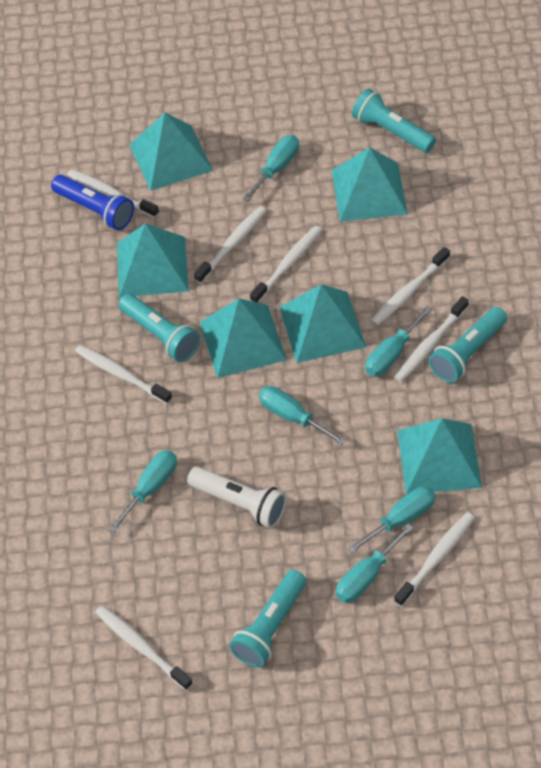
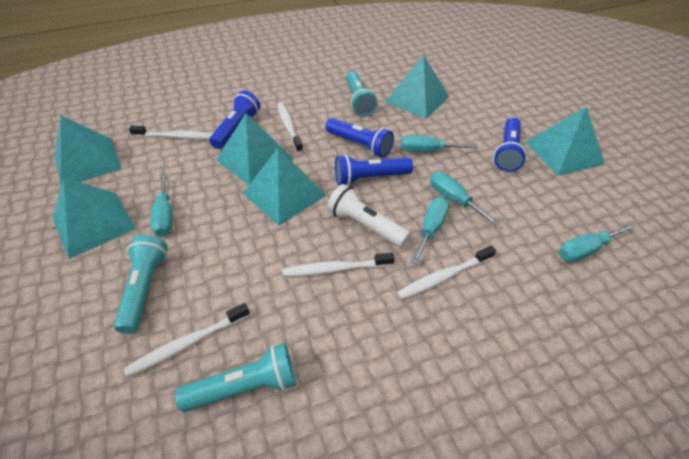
blue flashlight: 1 -> 4
turquoise flashlight: 4 -> 3
turquoise screwdriver: 6 -> 5
white toothbrush: 8 -> 5

